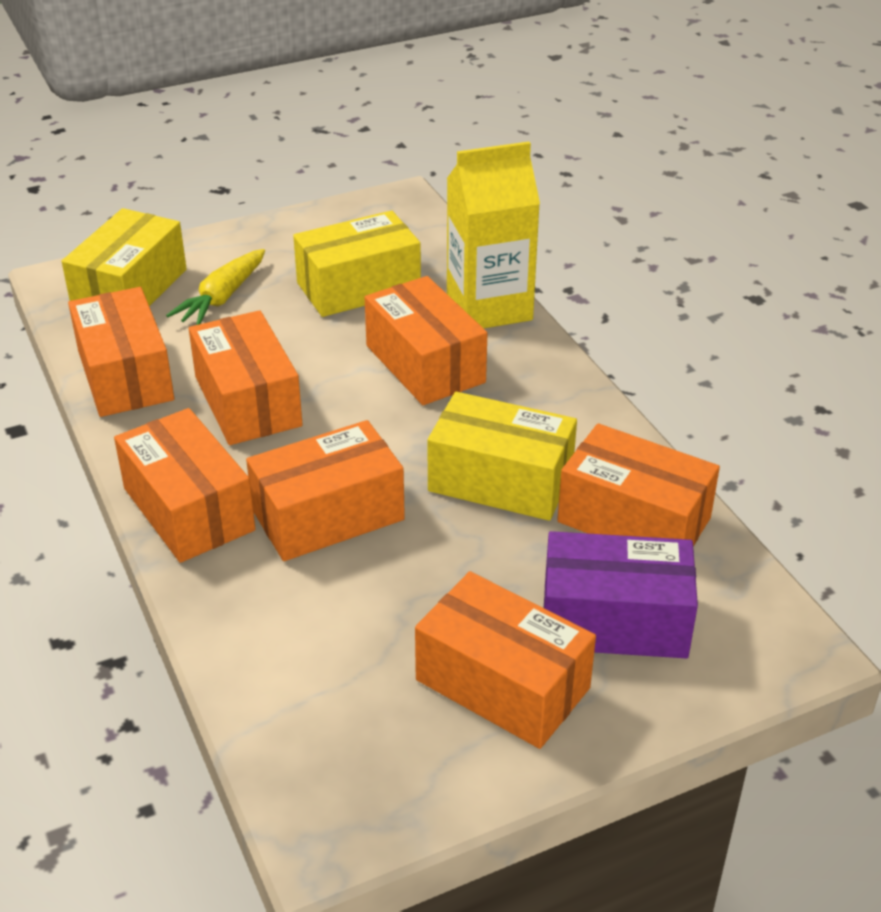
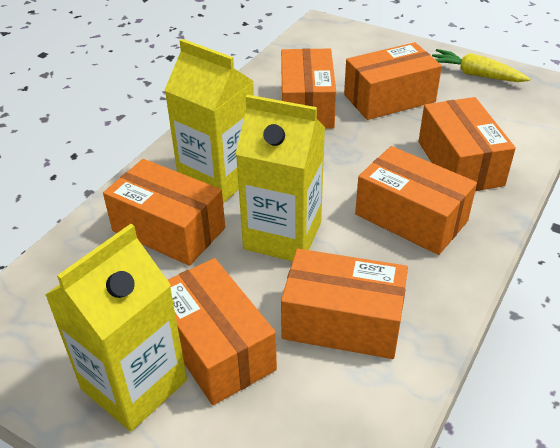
purple box: 1 -> 0
yellow box: 3 -> 0
yellow carton: 1 -> 3

